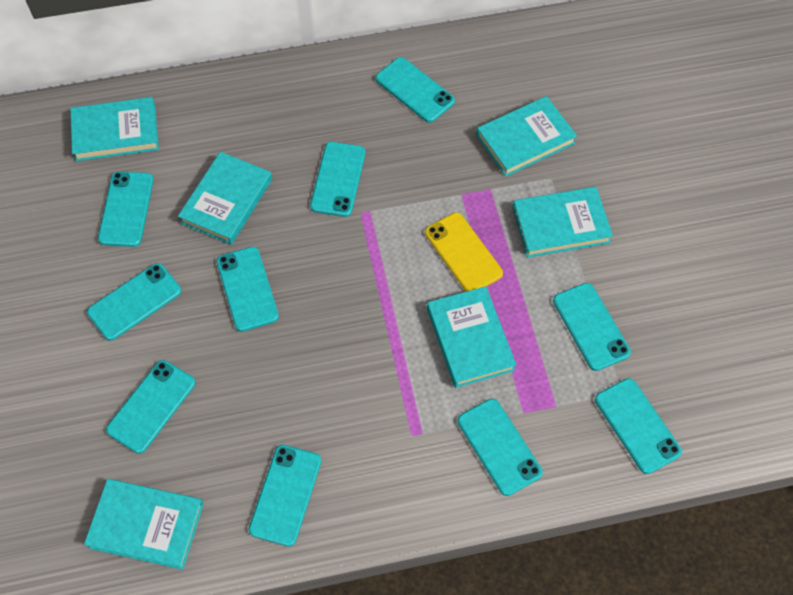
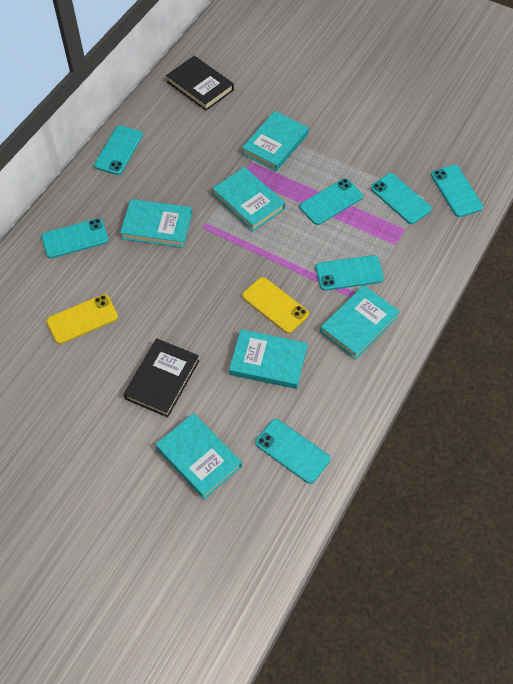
black book: 0 -> 2
turquoise phone: 10 -> 7
yellow phone: 1 -> 2

